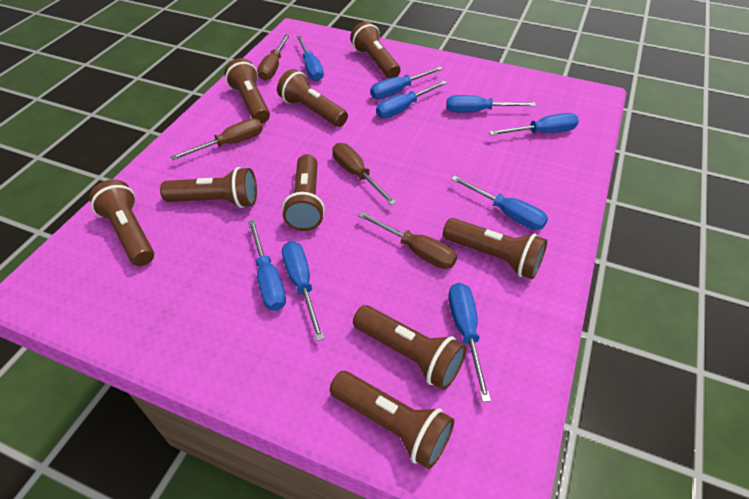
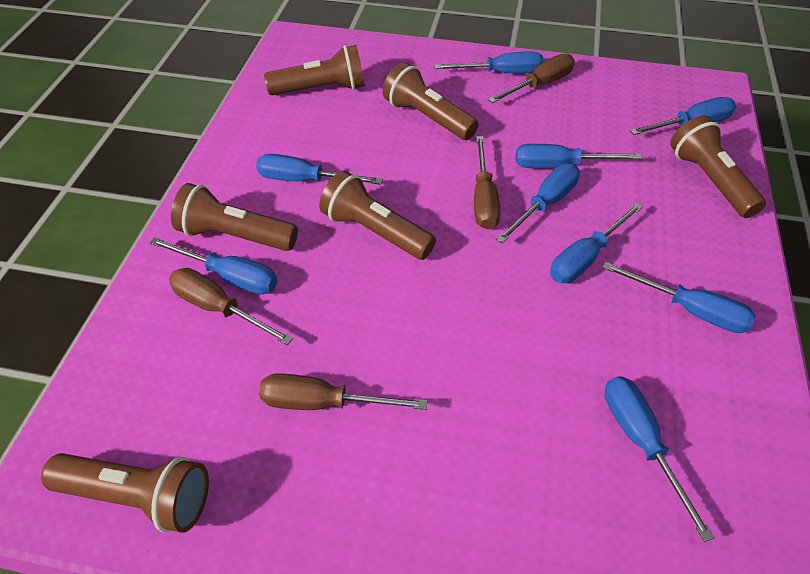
brown flashlight: 9 -> 6

